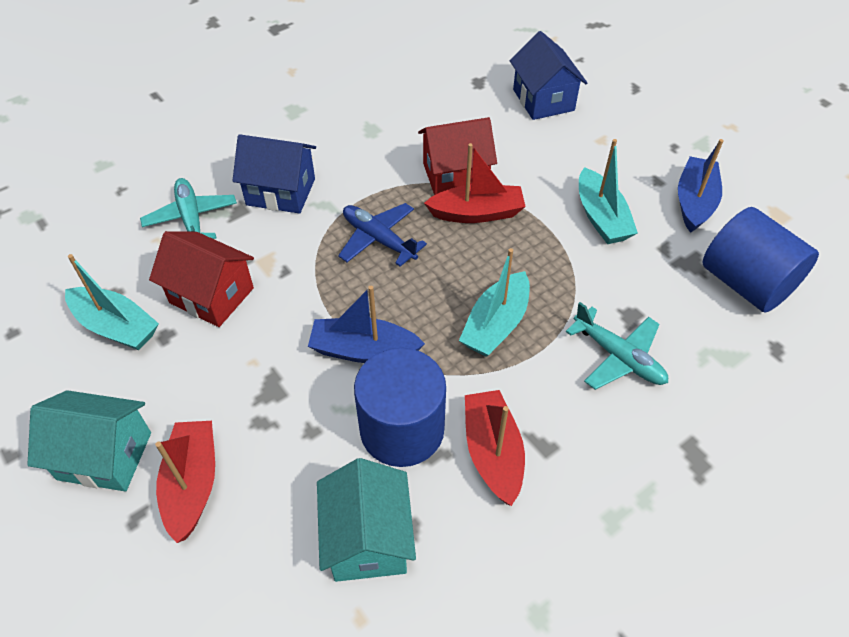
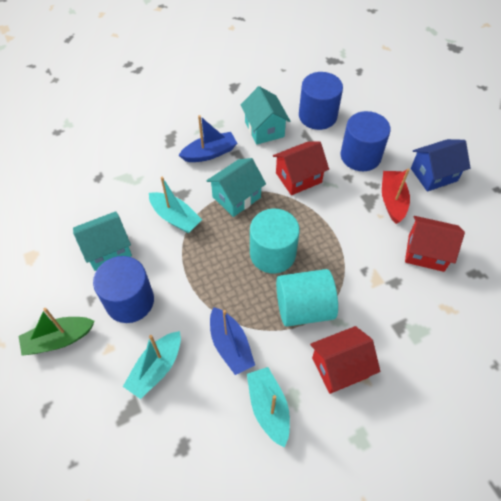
blue cylinder: 2 -> 3
blue house: 2 -> 1
blue plane: 1 -> 0
green boat: 0 -> 1
red boat: 3 -> 1
red house: 2 -> 3
turquoise cylinder: 0 -> 2
turquoise house: 2 -> 3
turquoise plane: 2 -> 0

